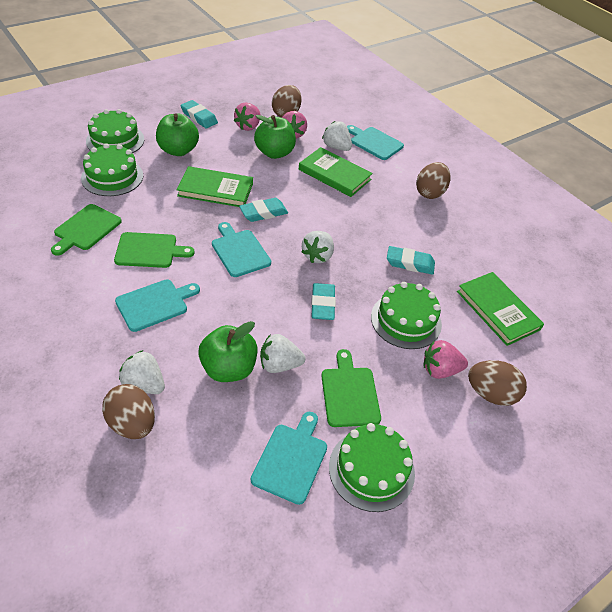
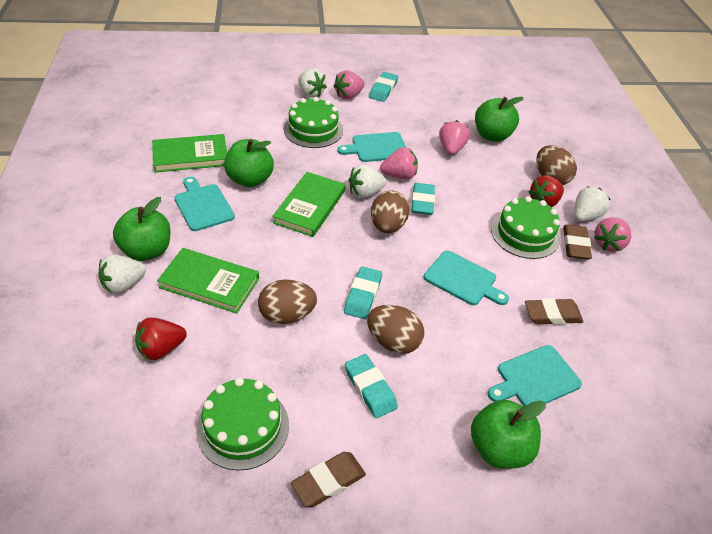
brown eraser: 0 -> 3
green apple: 3 -> 4
green cake: 4 -> 3
green cutting board: 3 -> 0
pink strawberry: 3 -> 4
red strawberry: 0 -> 2

